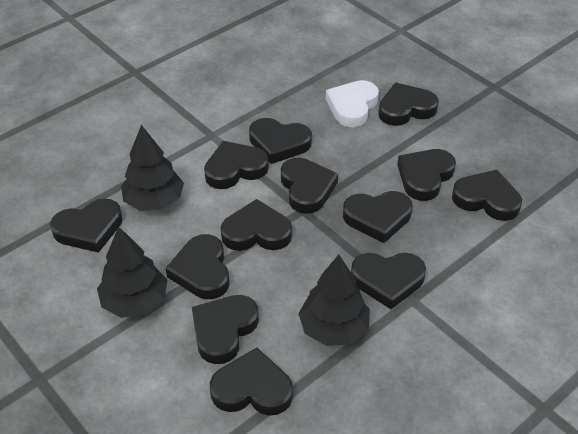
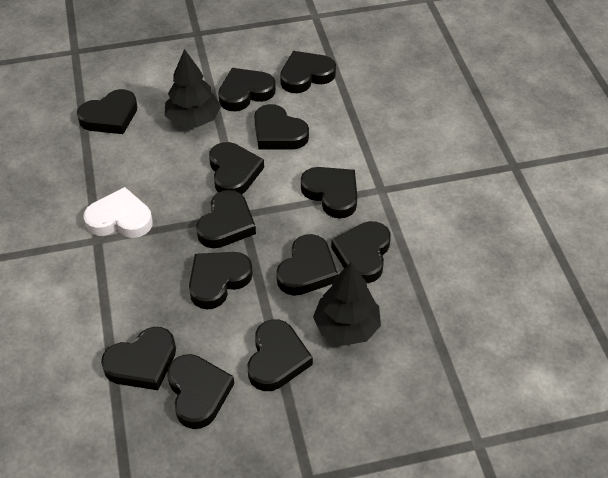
black tree: 3 -> 2

